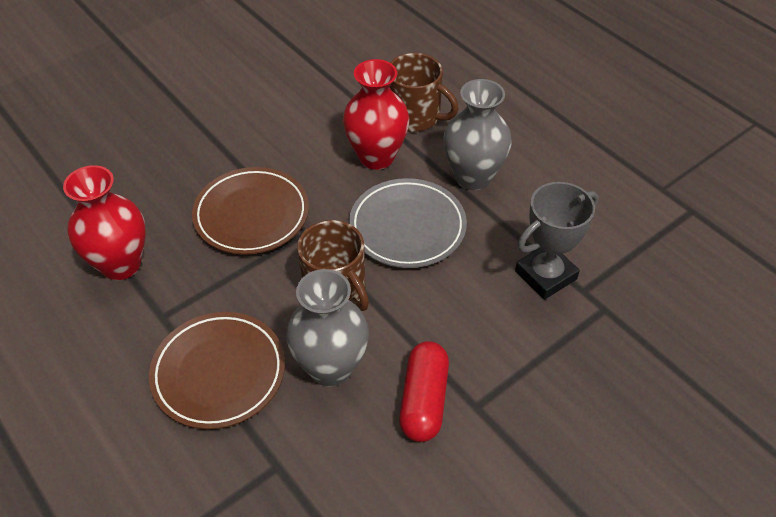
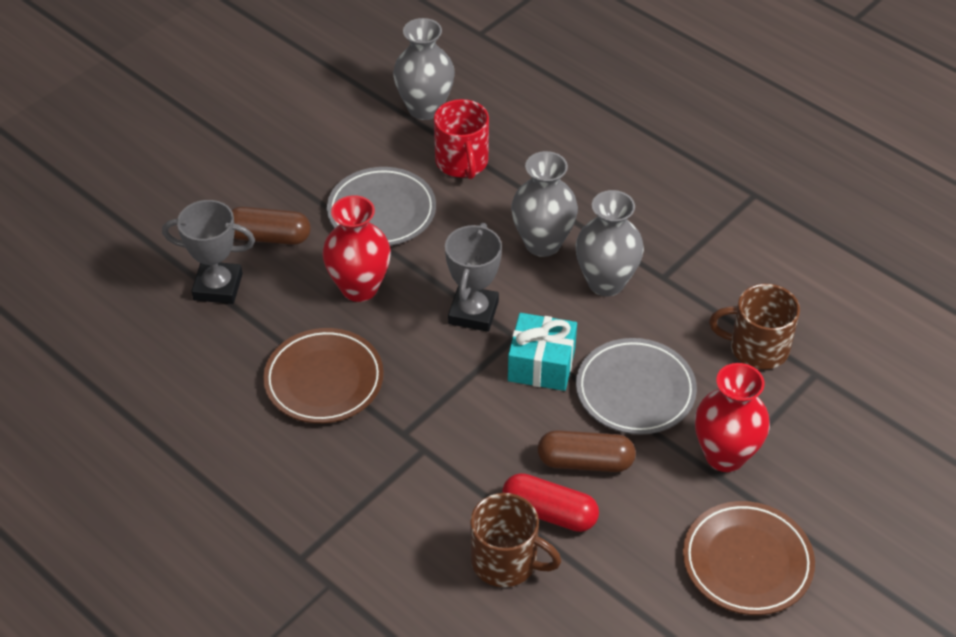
brown capsule: 0 -> 2
grey plate: 1 -> 2
grey trophy: 1 -> 2
grey vase: 2 -> 3
red mug: 0 -> 1
turquoise gift: 0 -> 1

